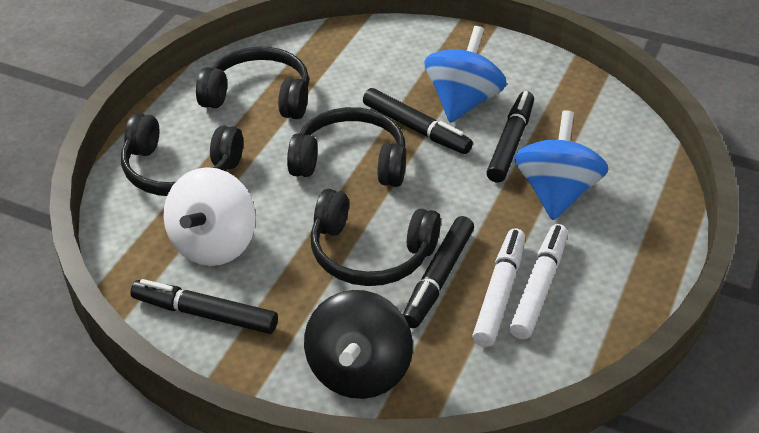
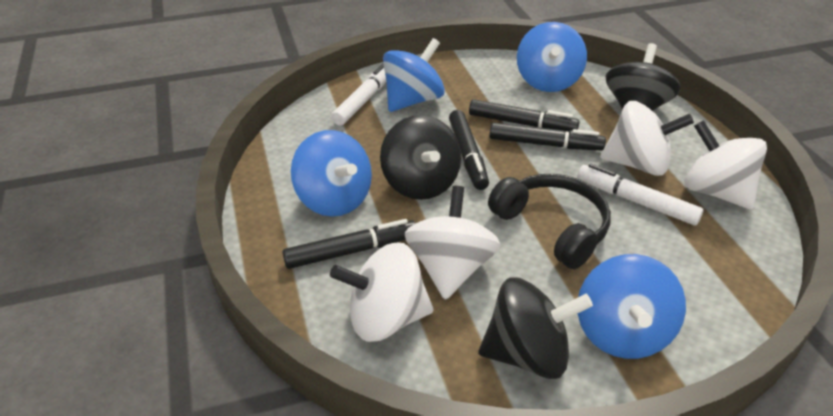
black headphones: 4 -> 1
black spinning top: 1 -> 3
blue spinning top: 2 -> 4
white spinning top: 1 -> 4

